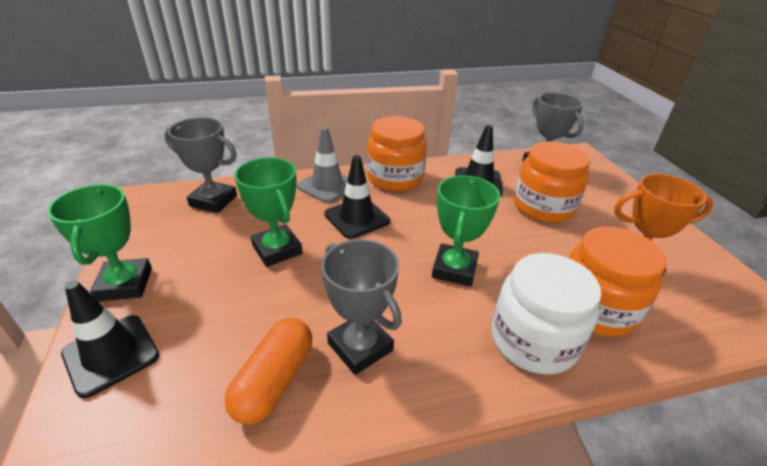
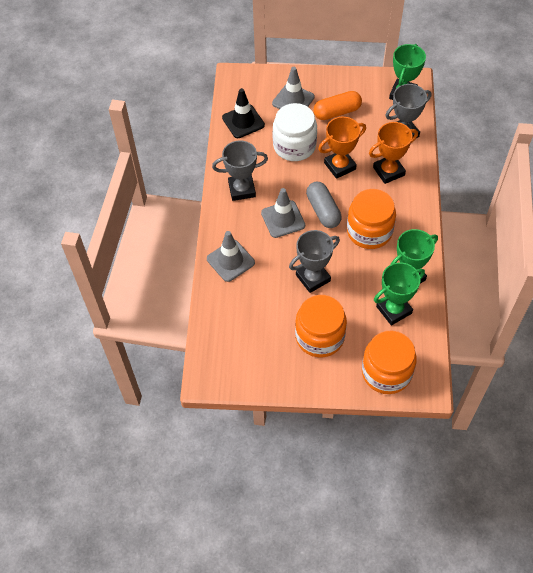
black traffic cone: 3 -> 1
grey capsule: 0 -> 1
grey traffic cone: 1 -> 3
orange trophy: 1 -> 2

